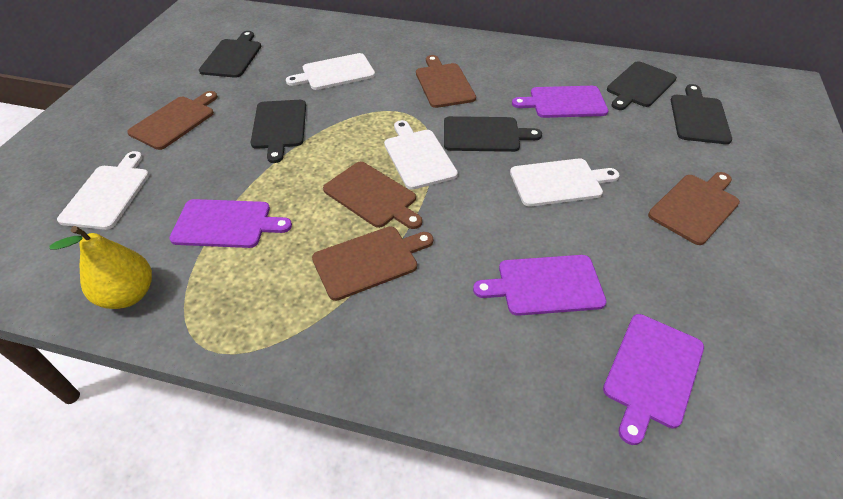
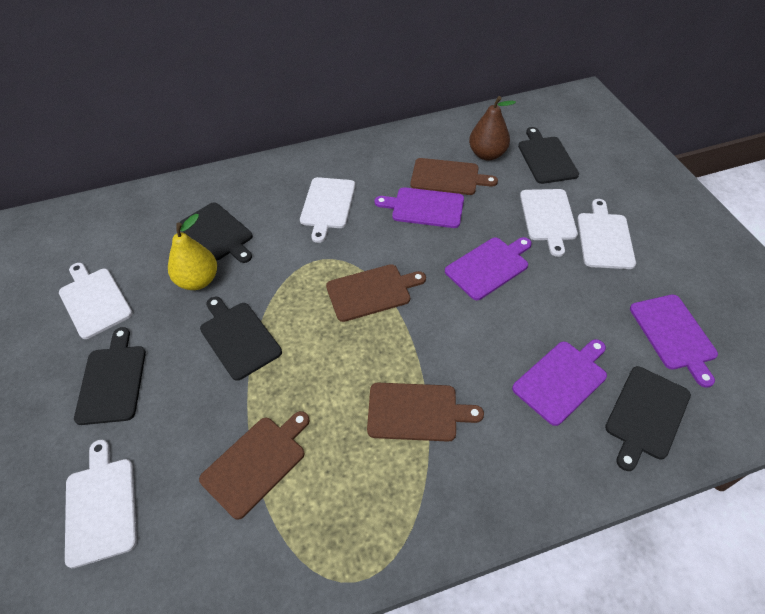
brown cutting board: 5 -> 4
brown pear: 0 -> 1
white cutting board: 4 -> 5

